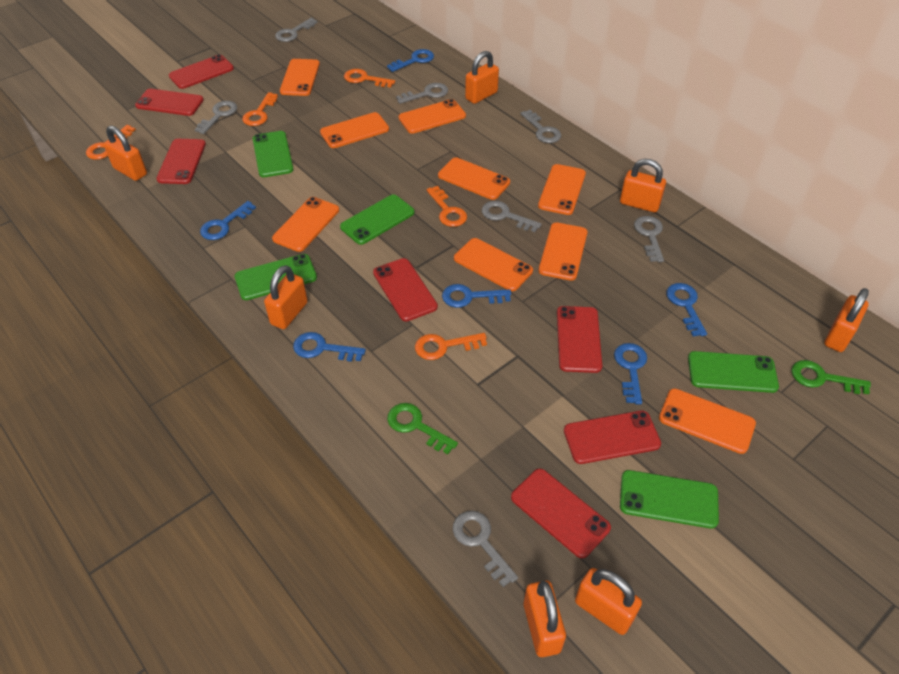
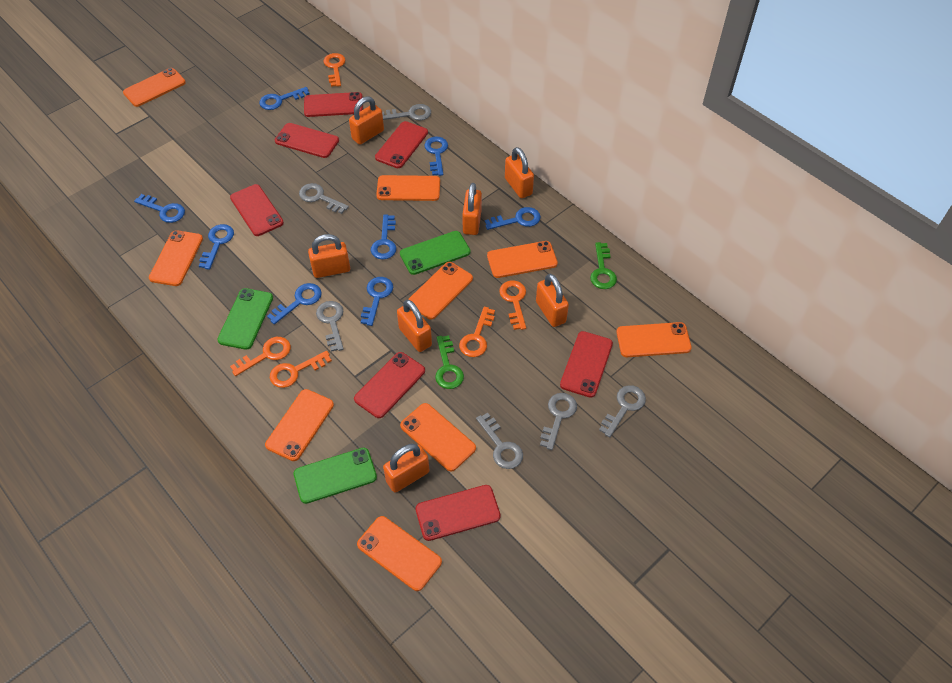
blue key: 6 -> 8
green phone: 5 -> 3
grey key: 7 -> 6

